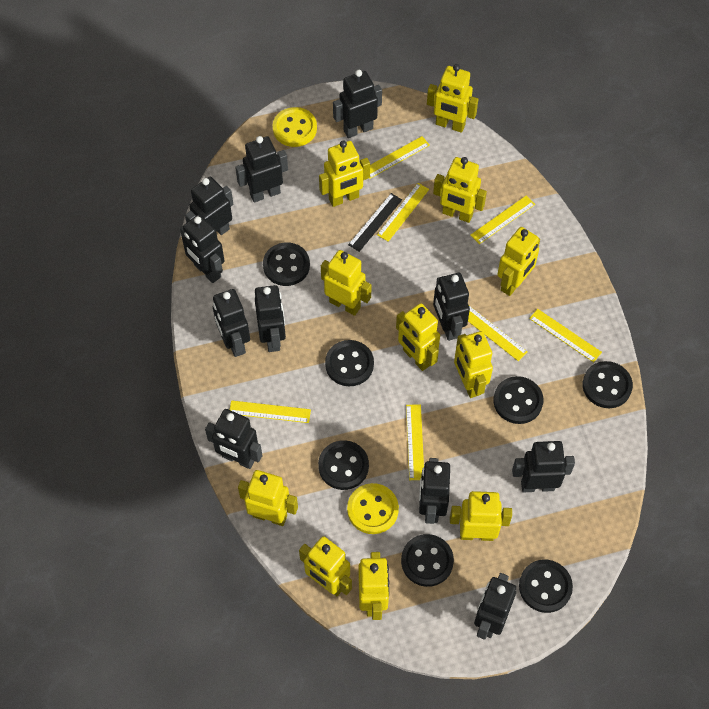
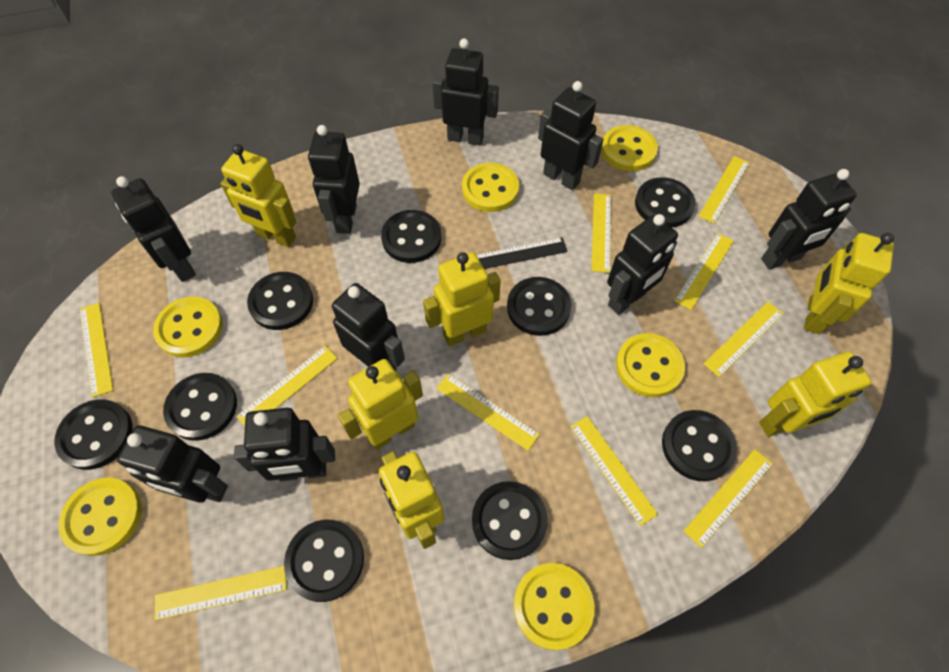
black button: 7 -> 9
black robot: 11 -> 9
yellow button: 2 -> 6
yellow robot: 11 -> 6
yellow ruler: 7 -> 10

